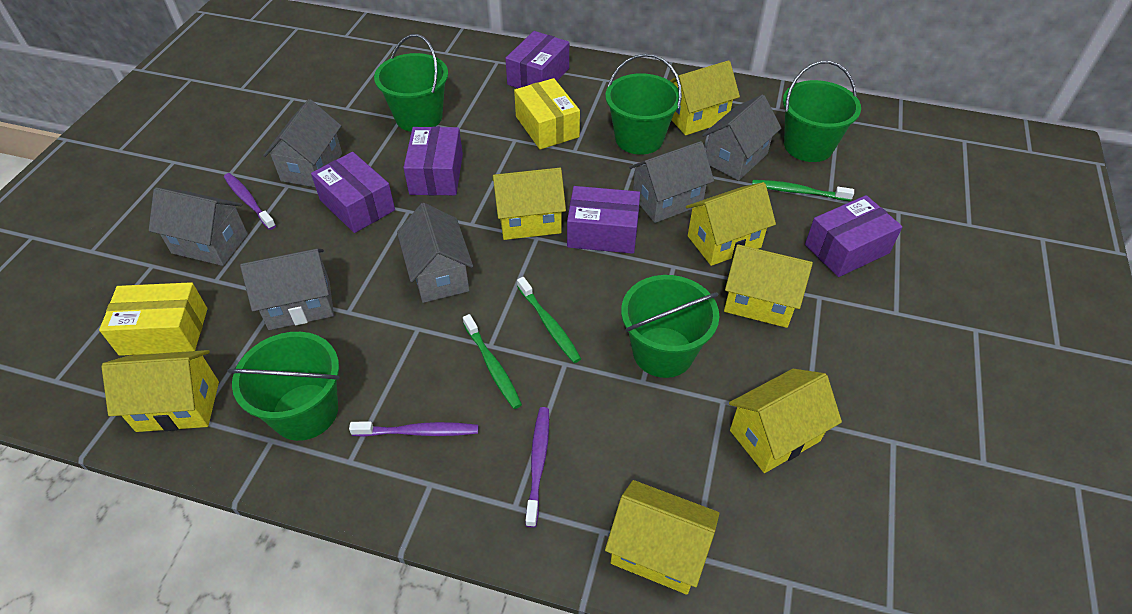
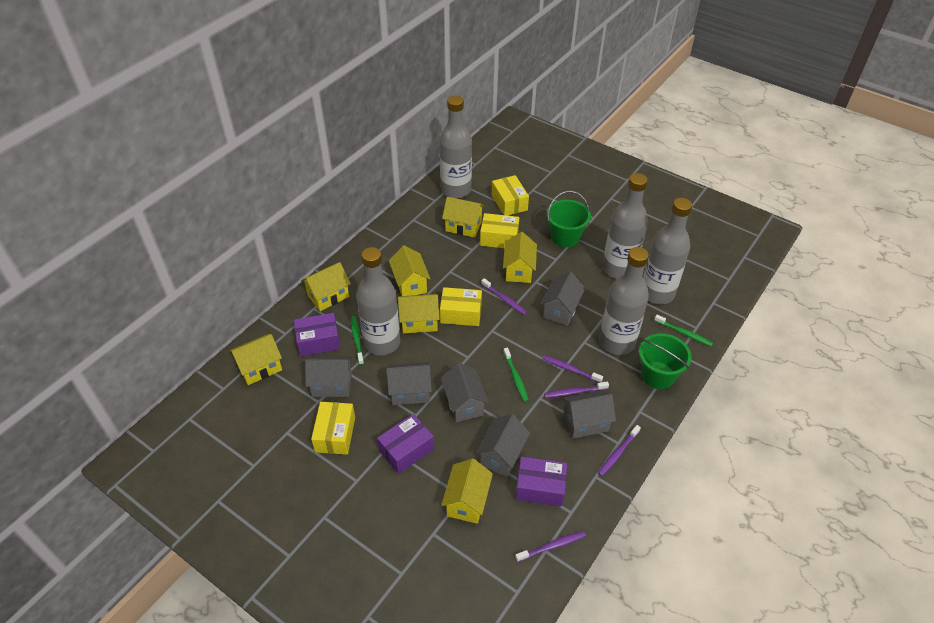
green bucket: 5 -> 2
grey bottle: 0 -> 5
purple box: 5 -> 3
purple toothbrush: 3 -> 5
yellow box: 2 -> 4

